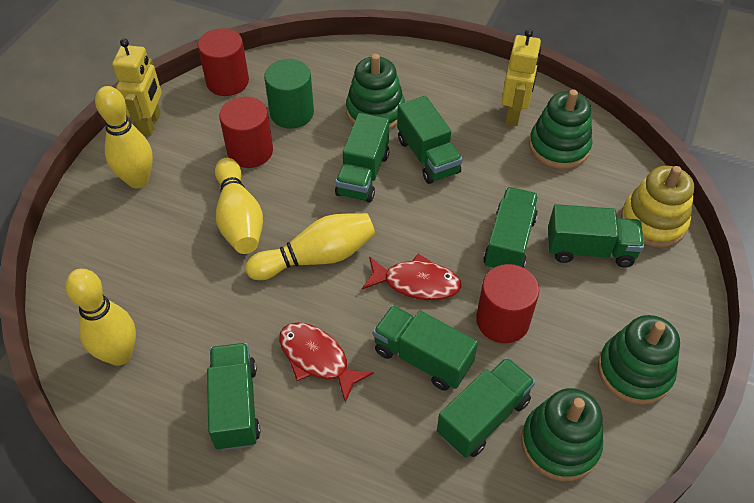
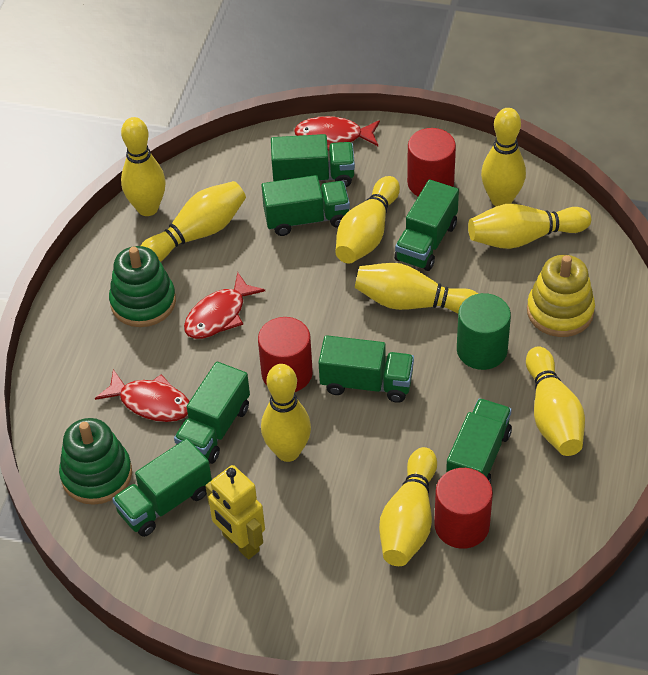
green stacking toy: 4 -> 2
red fish: 2 -> 3
yellow bowling pin: 4 -> 9
yellow robot: 2 -> 1

